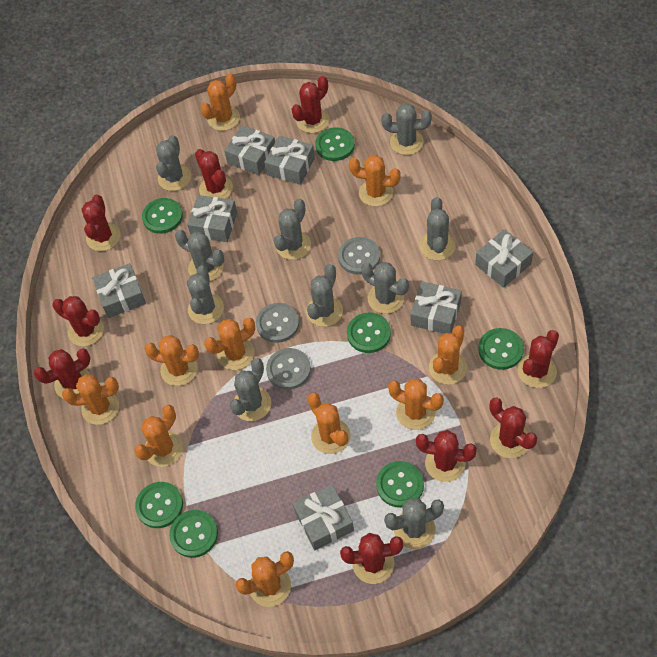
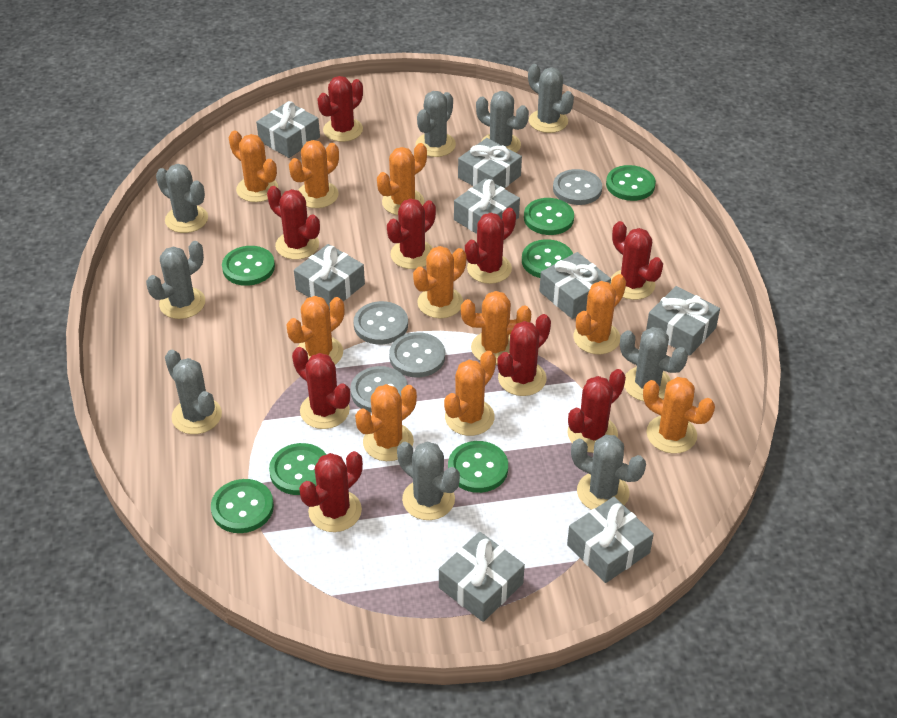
grey button: 3 -> 4
grey cactus: 10 -> 9
grey gift: 7 -> 8

